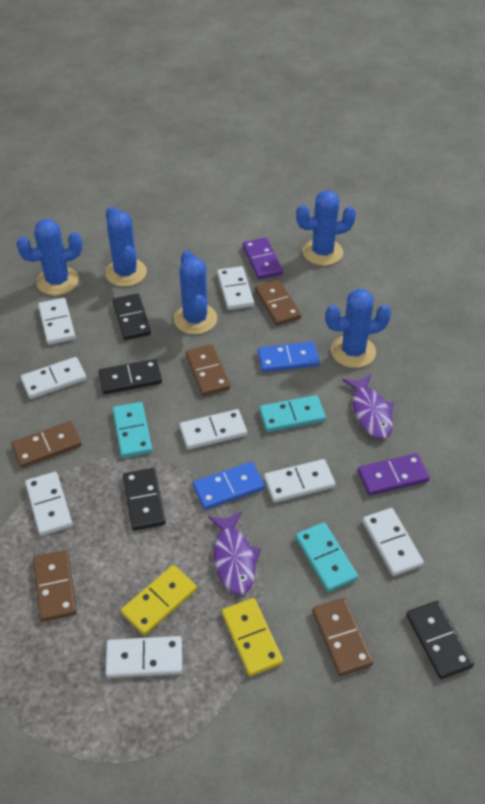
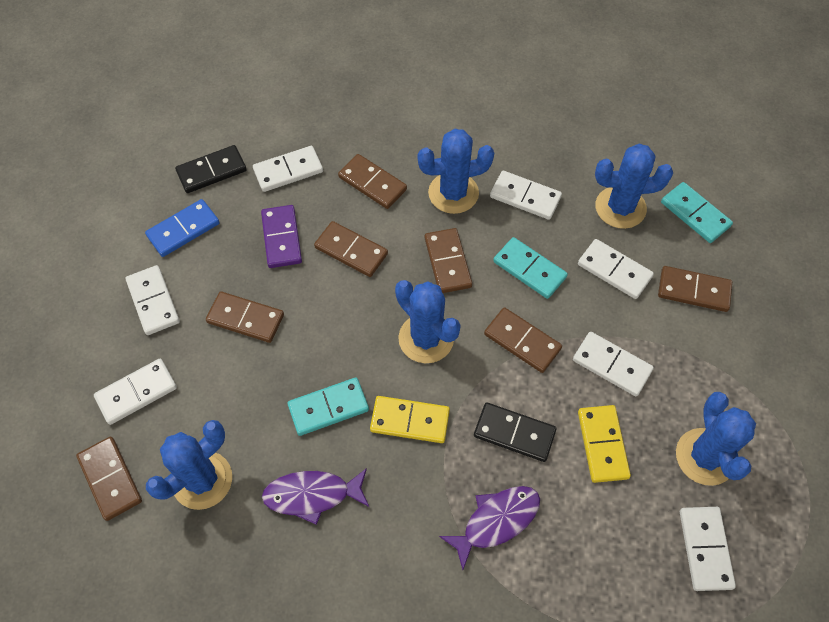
black domino: 4 -> 2
blue domino: 2 -> 1
brown domino: 5 -> 7
purple domino: 2 -> 1
white domino: 8 -> 7

